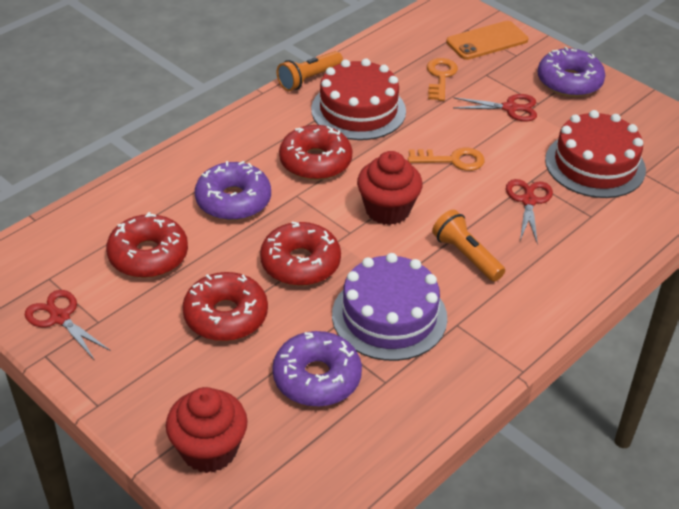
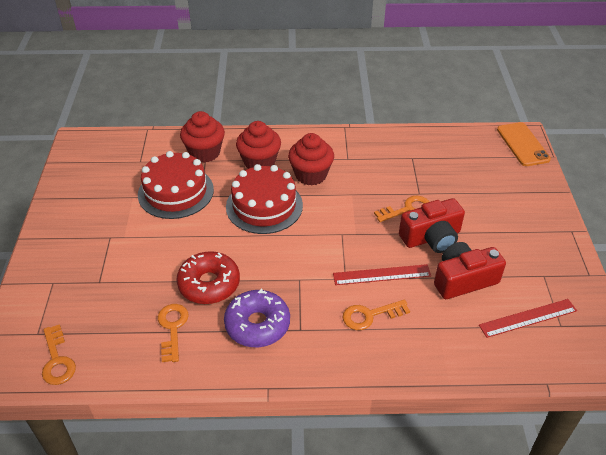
orange flashlight: 2 -> 0
orange key: 2 -> 4
purple cake: 1 -> 0
purple donut: 3 -> 1
red camera: 0 -> 2
red cupcake: 2 -> 3
red donut: 4 -> 1
red ruler: 0 -> 2
red scissors: 3 -> 0

